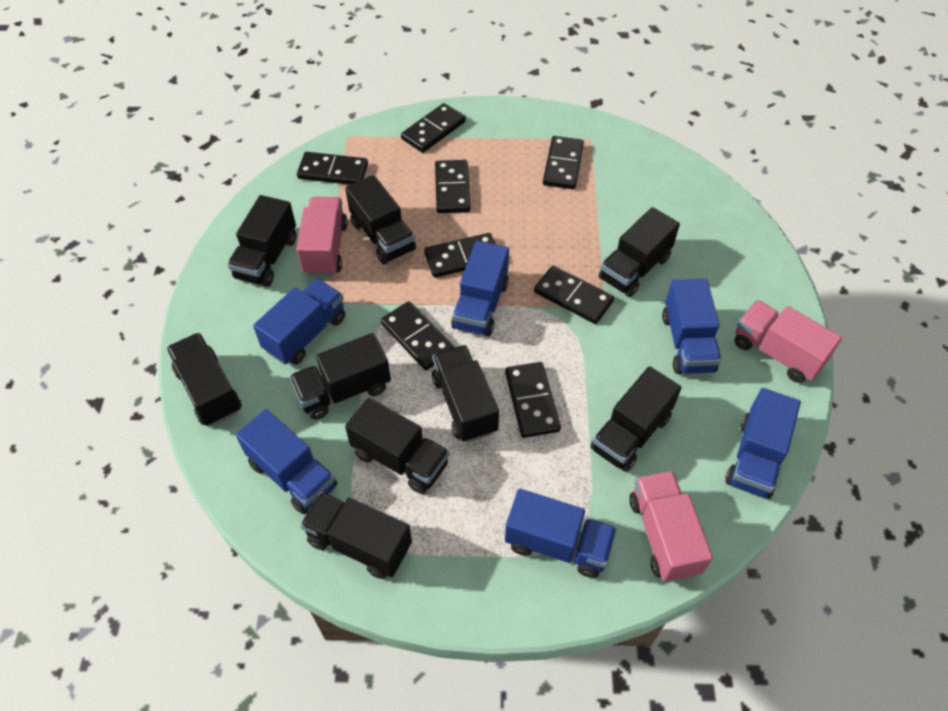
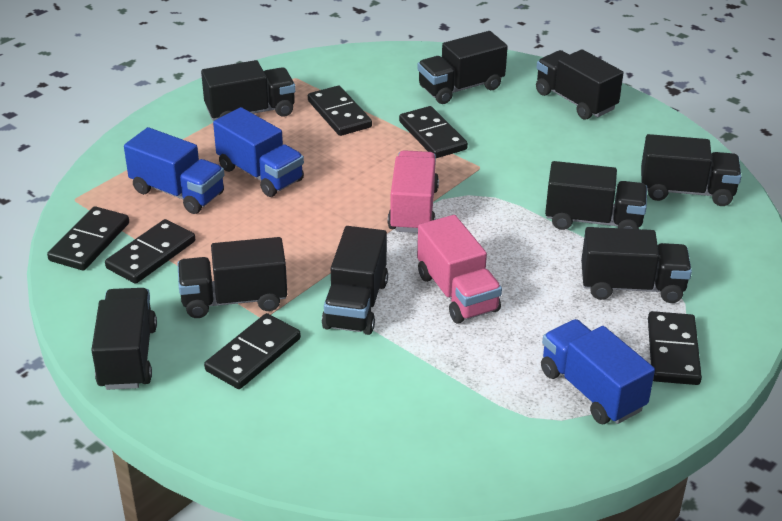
black domino: 8 -> 6
blue truck: 6 -> 3
pink truck: 3 -> 2

